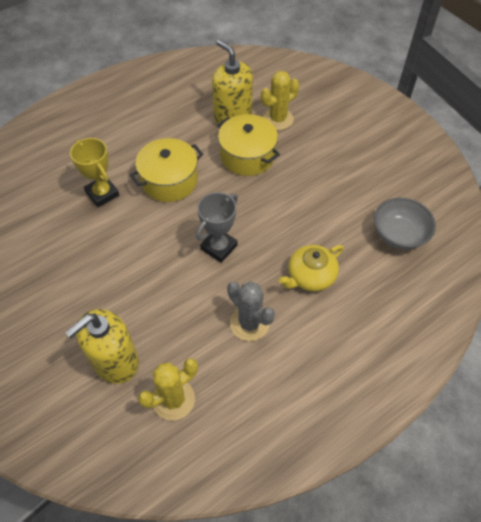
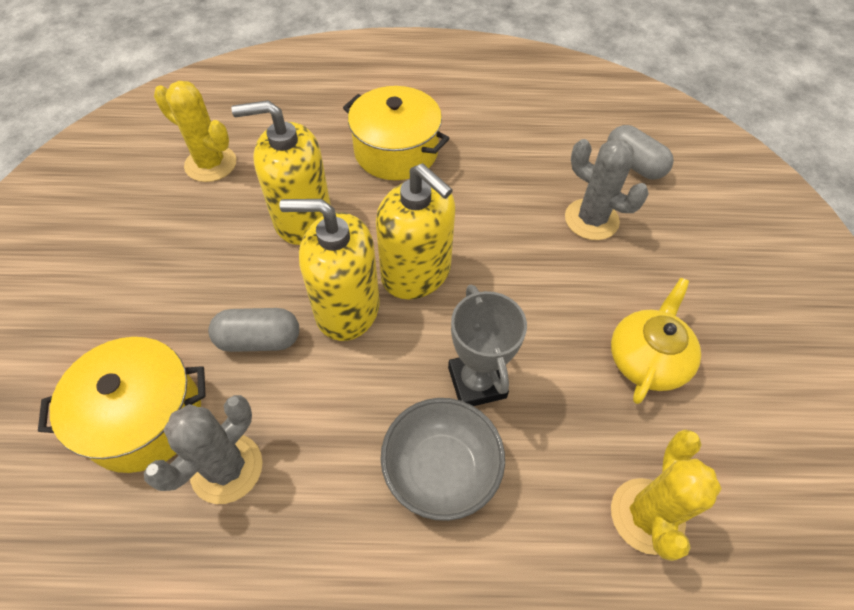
grey cactus: 1 -> 2
grey capsule: 0 -> 2
yellow soap dispenser: 2 -> 3
yellow trophy: 1 -> 0

